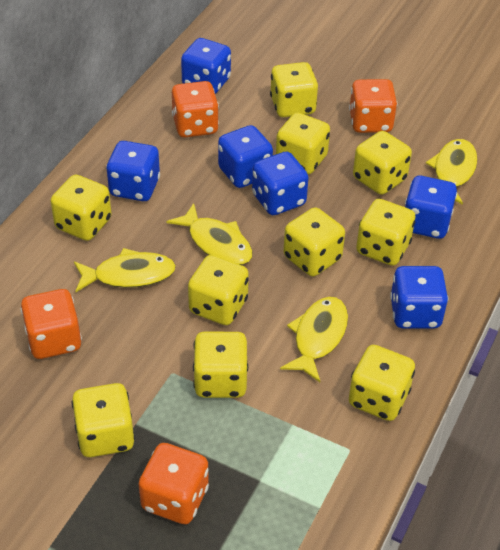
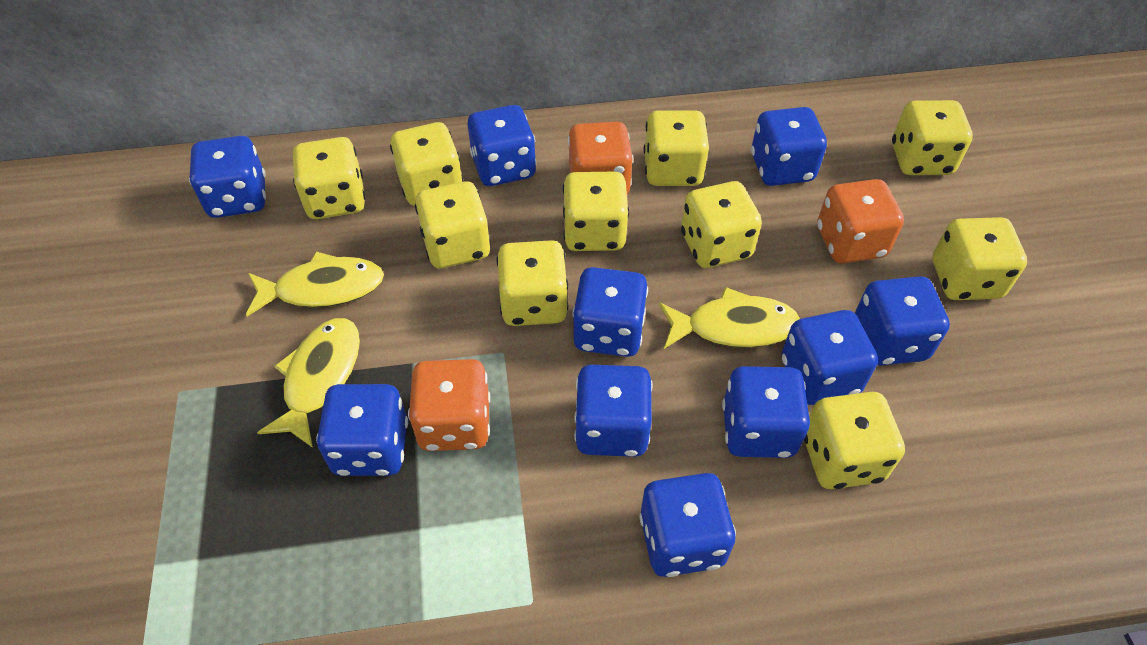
blue dice: 6 -> 10
orange dice: 4 -> 3
yellow fish: 4 -> 3

